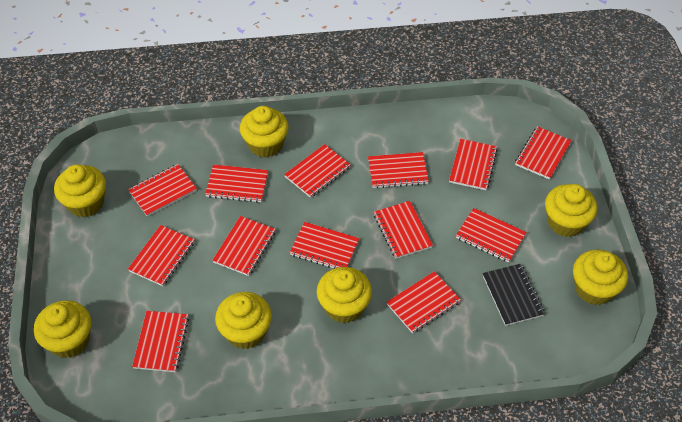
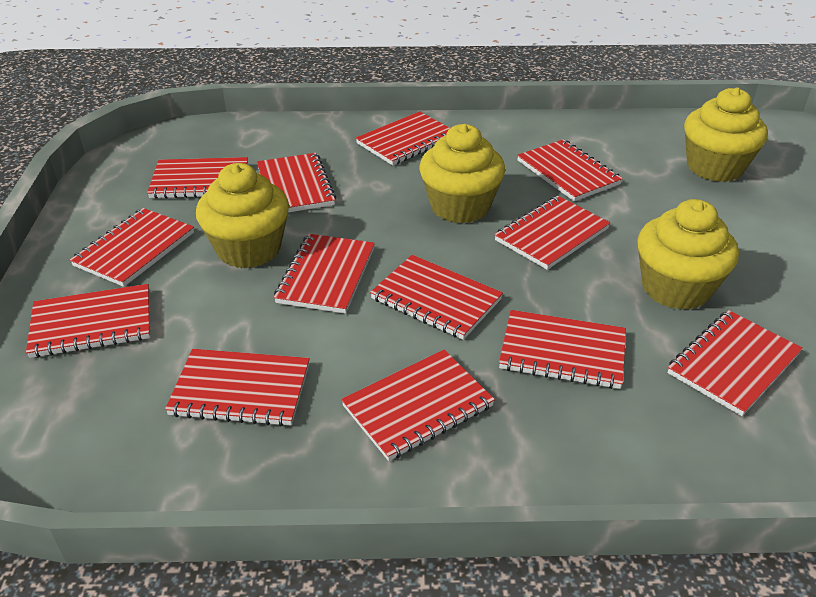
black notebook: 1 -> 0
yellow cupcake: 7 -> 4

